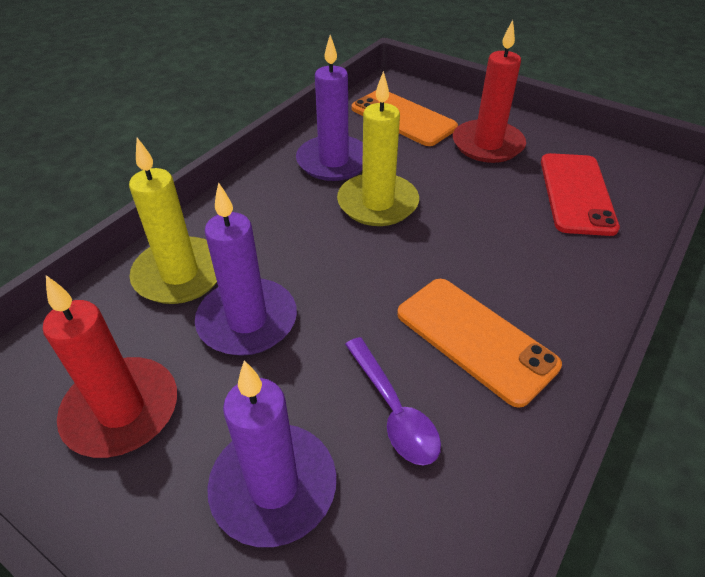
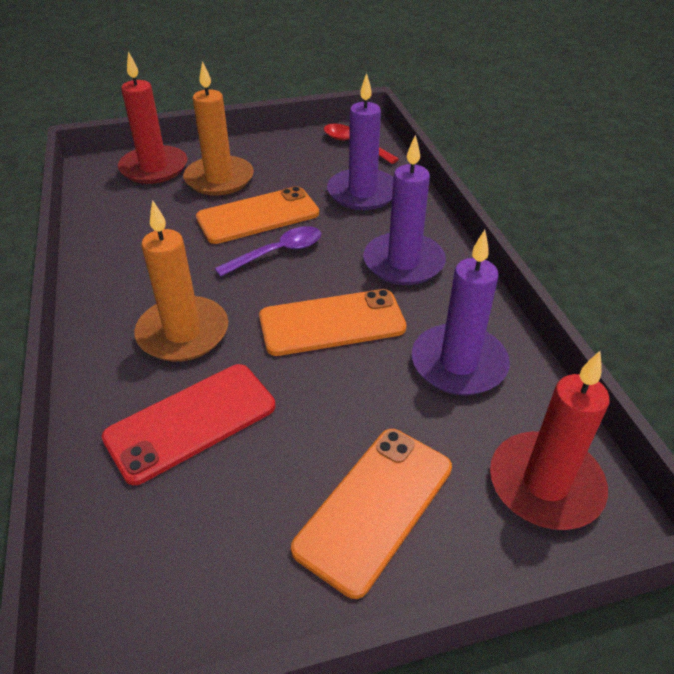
orange candle: 0 -> 2
orange phone: 2 -> 3
red spoon: 0 -> 1
yellow candle: 2 -> 0

